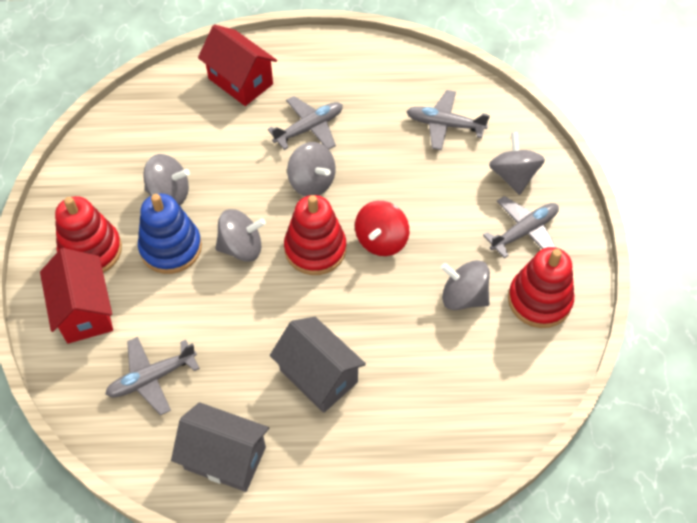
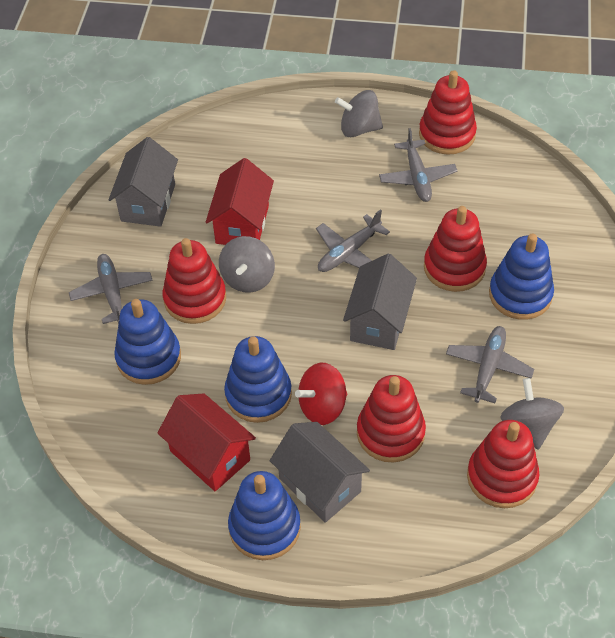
blue stacking toy: 1 -> 4
grey house: 2 -> 3
grey spinning top: 5 -> 3
red stacking toy: 3 -> 5

